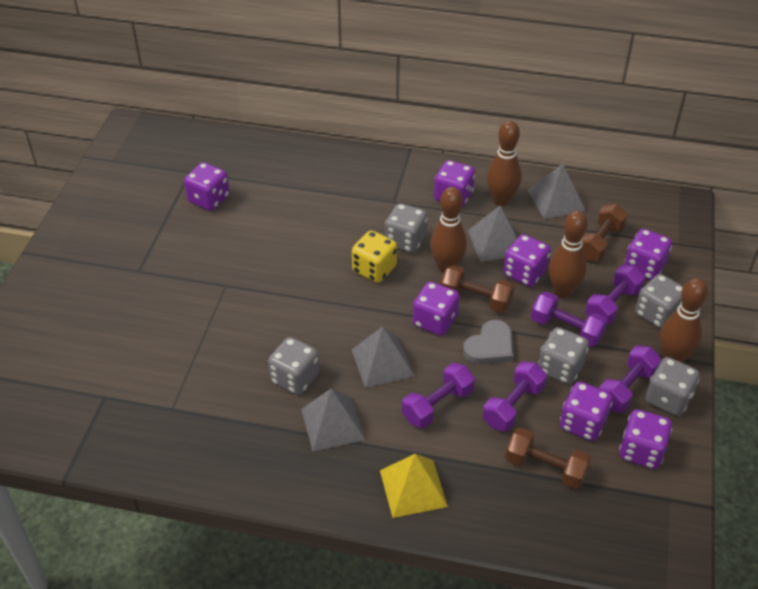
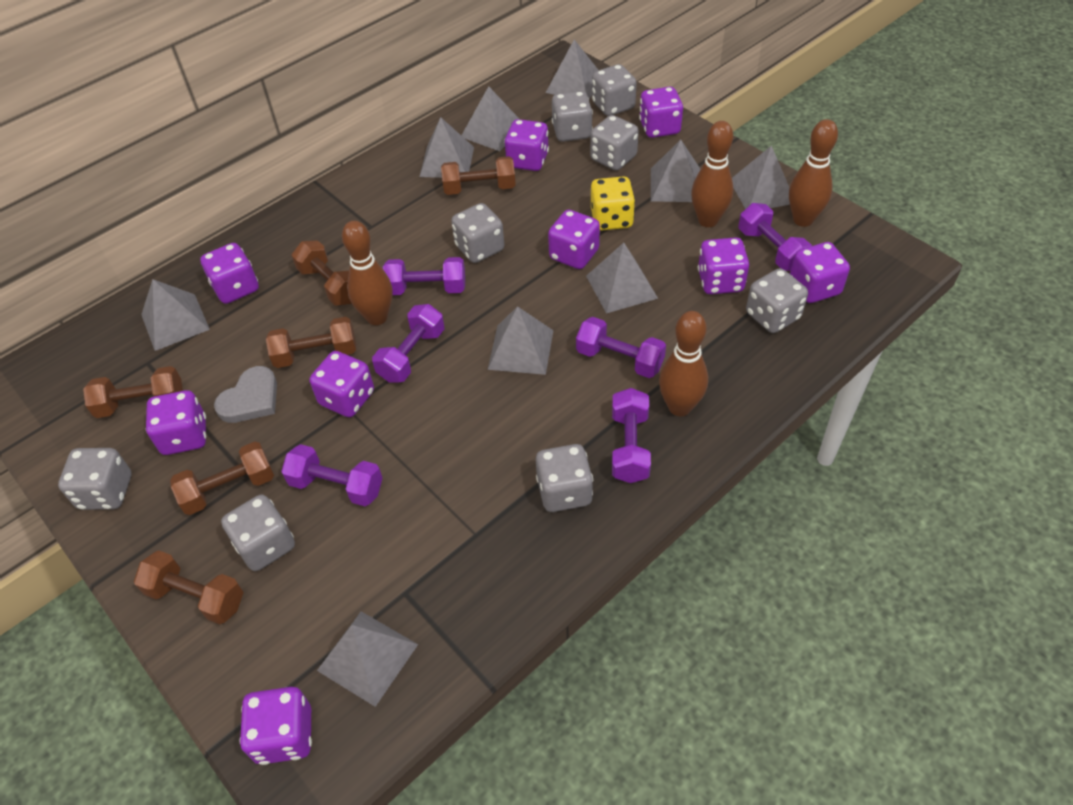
brown dumbbell: 3 -> 6
grey dice: 5 -> 8
grey pyramid: 4 -> 9
purple dice: 7 -> 9
purple dumbbell: 5 -> 6
yellow pyramid: 1 -> 0

